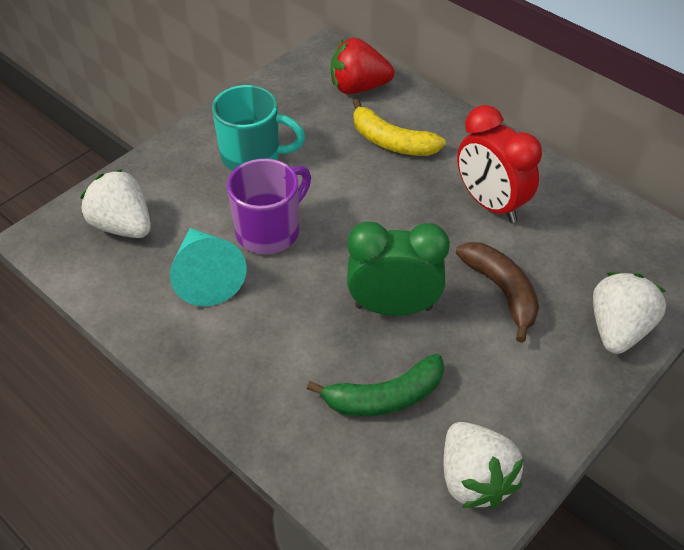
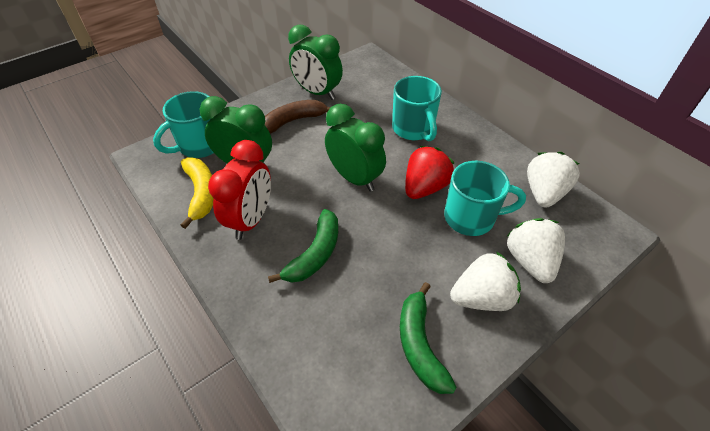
green banana: 1 -> 2
green clock: 1 -> 3
purple mug: 1 -> 0
turquoise cone: 1 -> 0
turquoise mug: 1 -> 3

